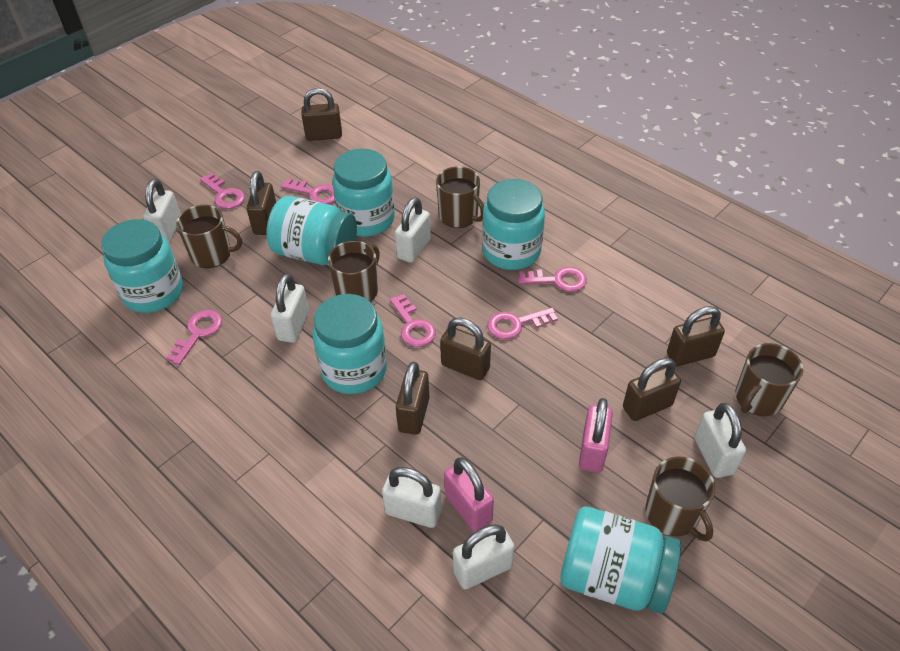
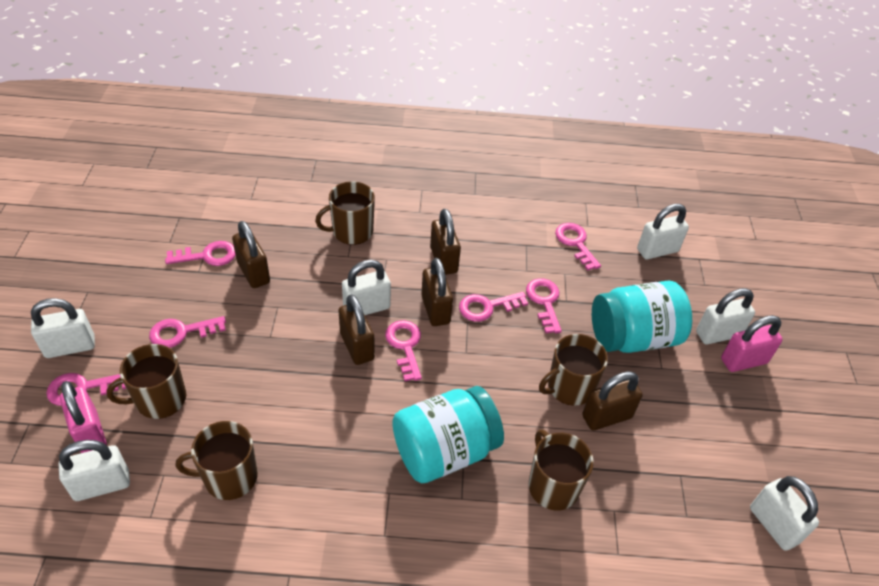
brown padlock: 6 -> 5
pink key: 6 -> 7
turquoise jar: 6 -> 2

